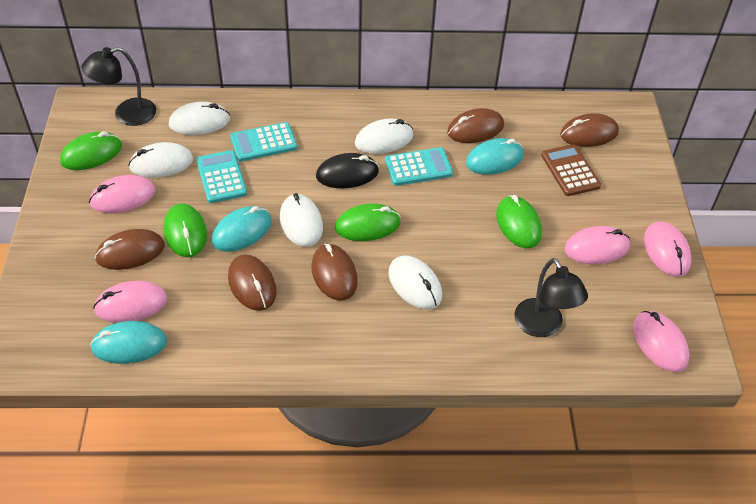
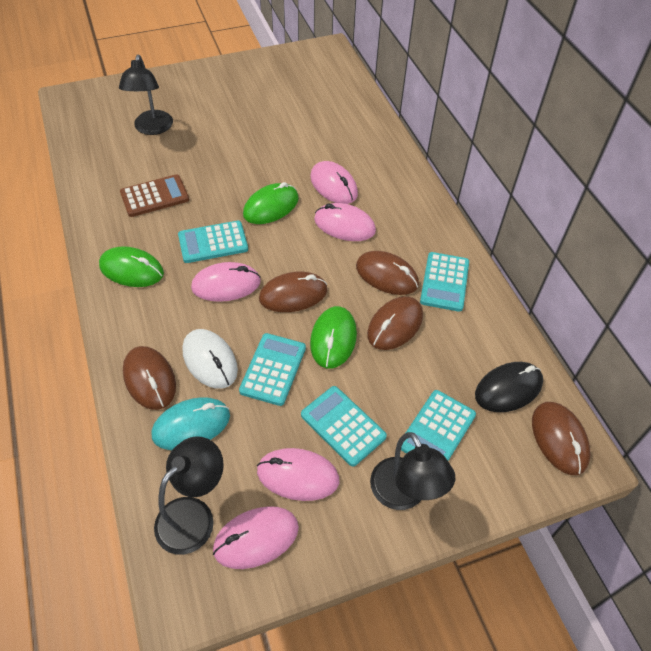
black lamp: 2 -> 3
green mouse: 4 -> 3
turquoise calculator: 3 -> 5
turquoise mouse: 3 -> 1
white mouse: 5 -> 1

